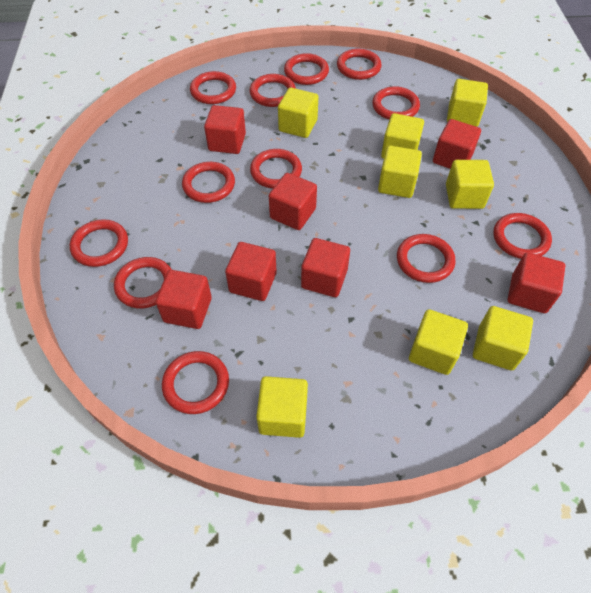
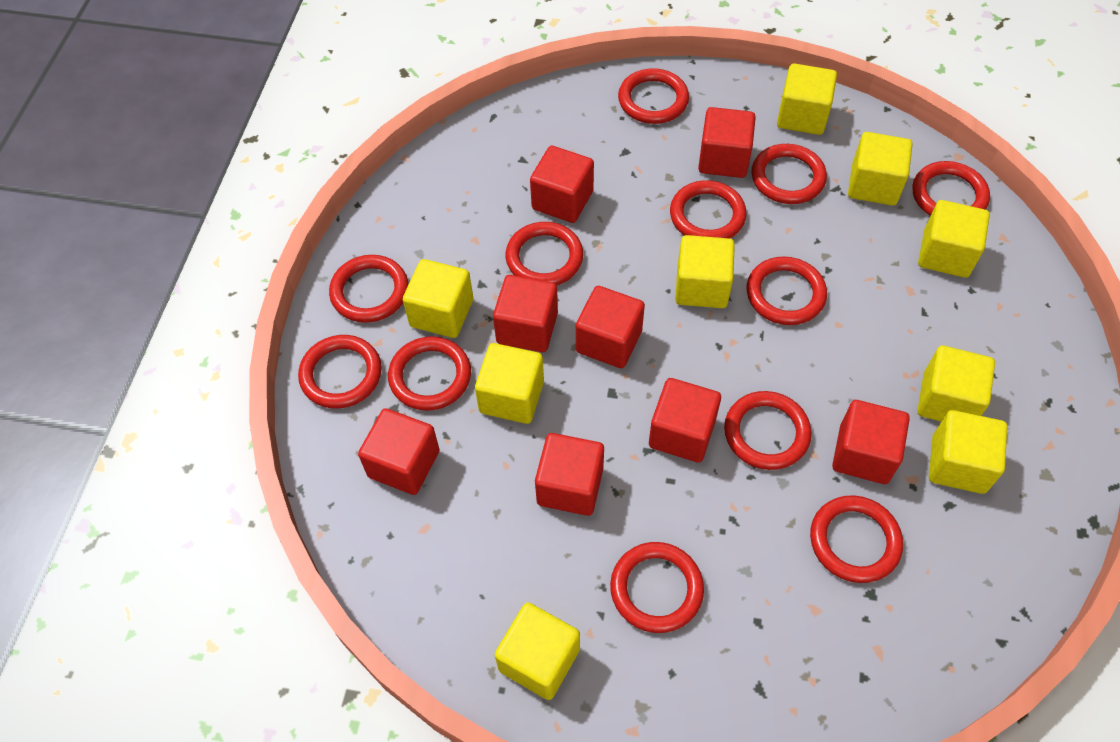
red cube: 7 -> 8
yellow cube: 8 -> 9

